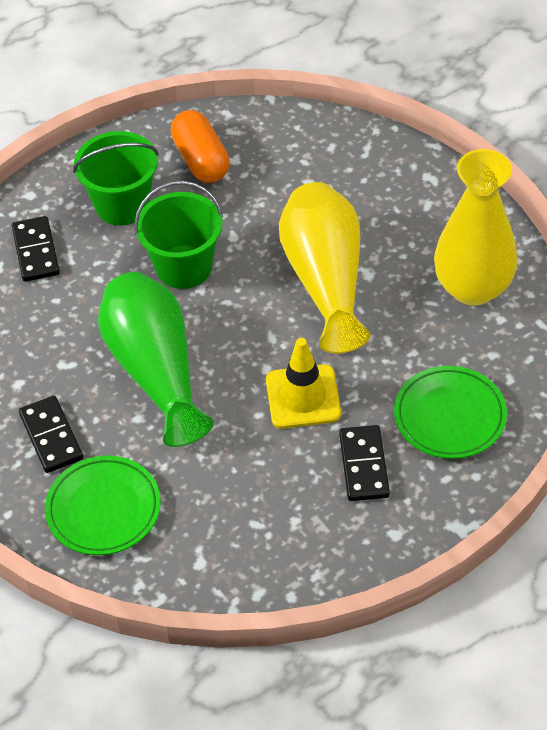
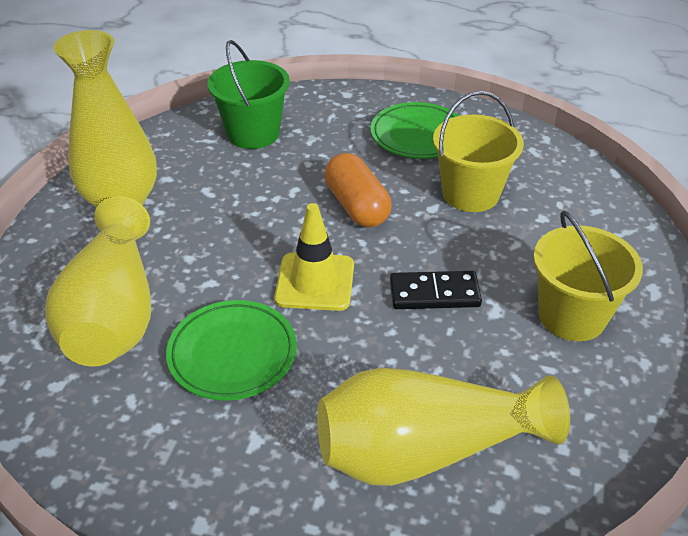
black domino: 3 -> 1
green bucket: 2 -> 1
green vase: 1 -> 0
yellow bucket: 0 -> 2
yellow vase: 2 -> 3

